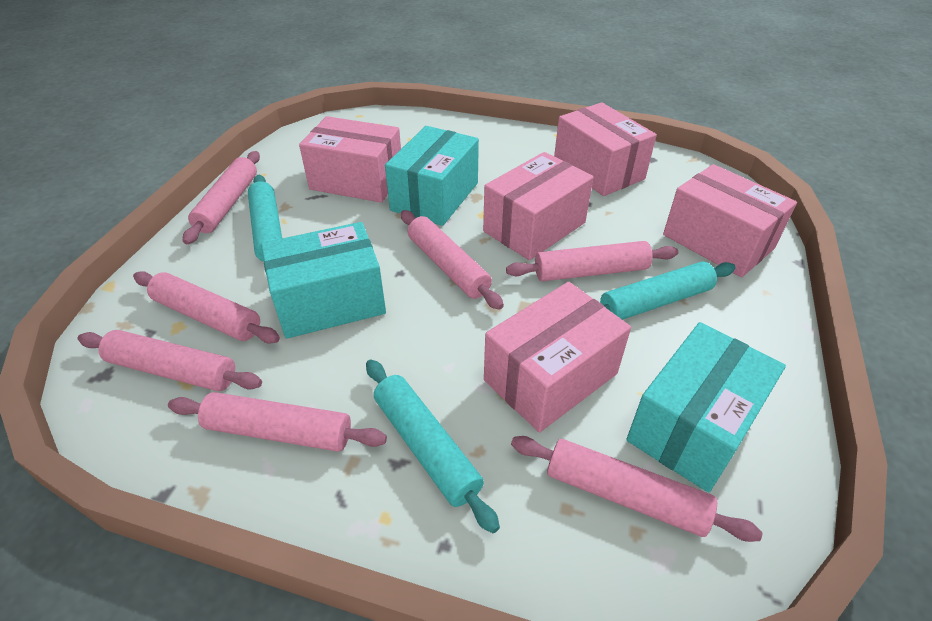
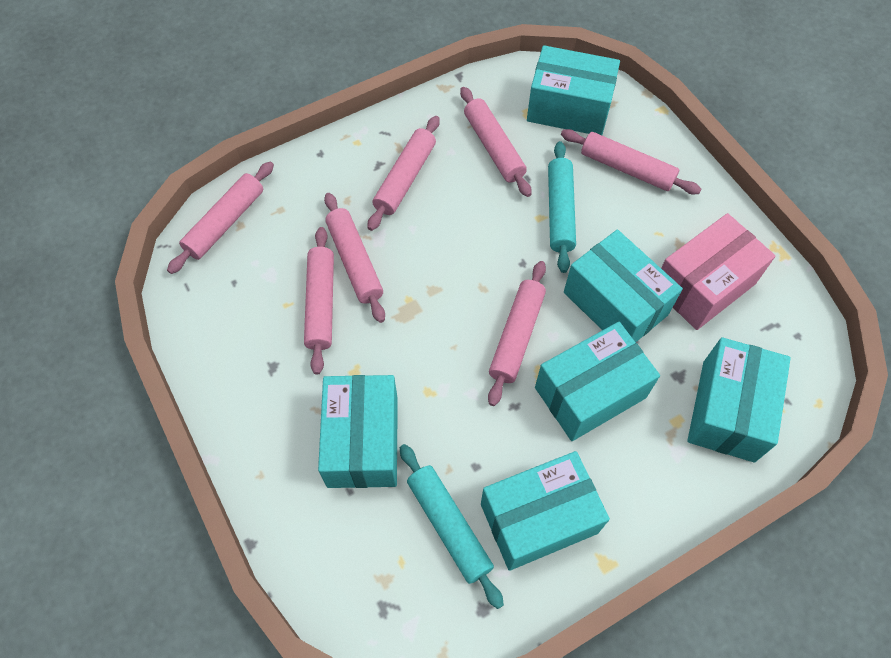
pink box: 5 -> 1
turquoise box: 3 -> 6
turquoise rolling pin: 3 -> 2

